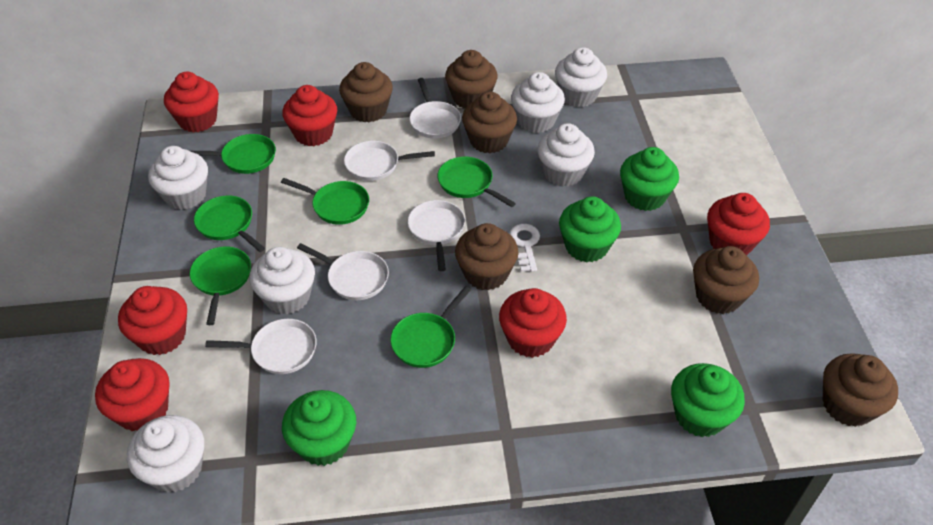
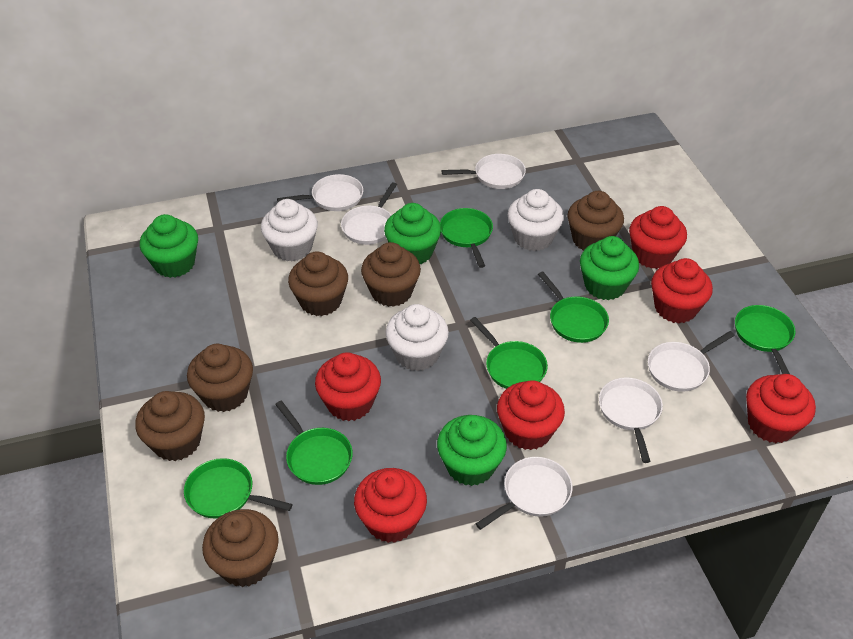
white cupcake: 6 -> 3
white key: 1 -> 0
white pan: 5 -> 6

